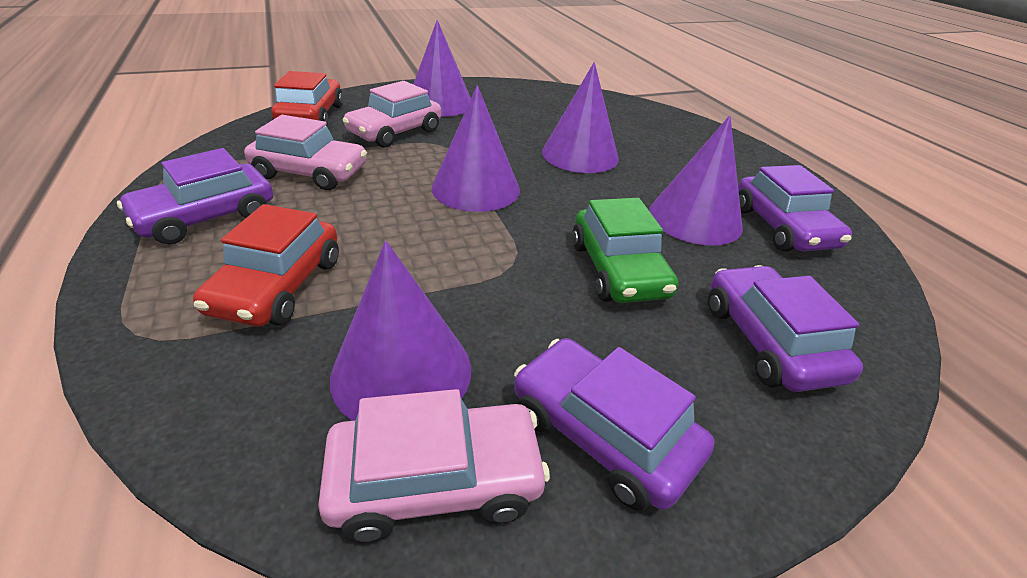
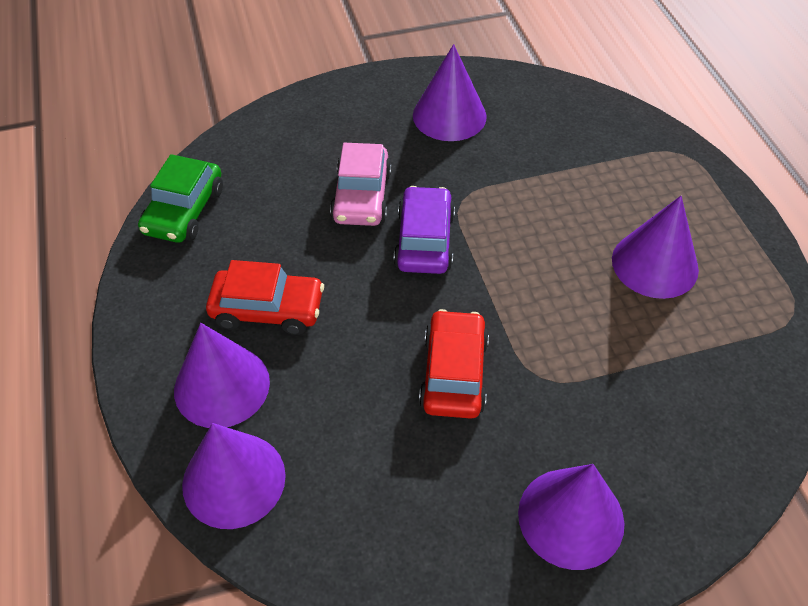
pink car: 3 -> 1
purple car: 4 -> 1

